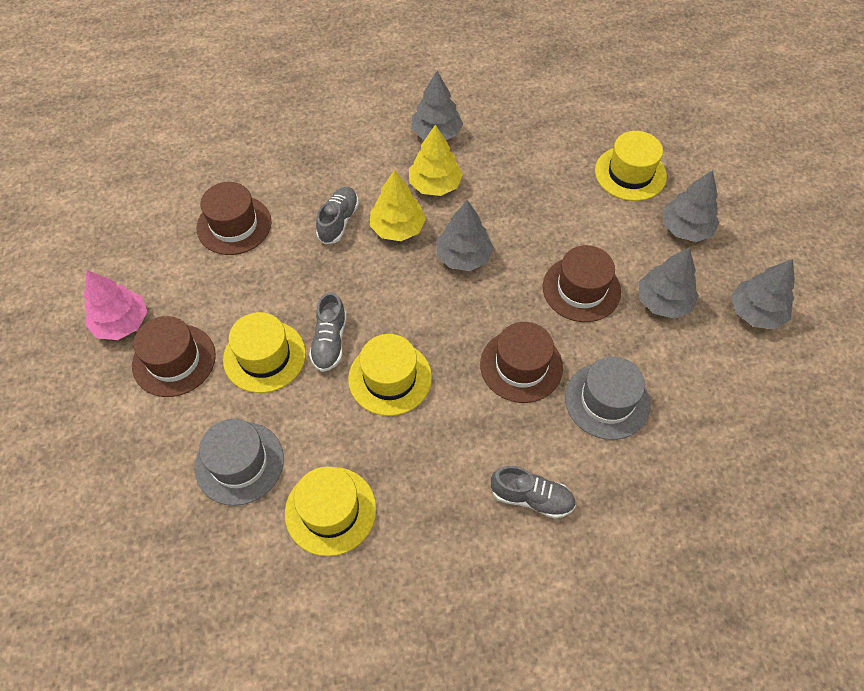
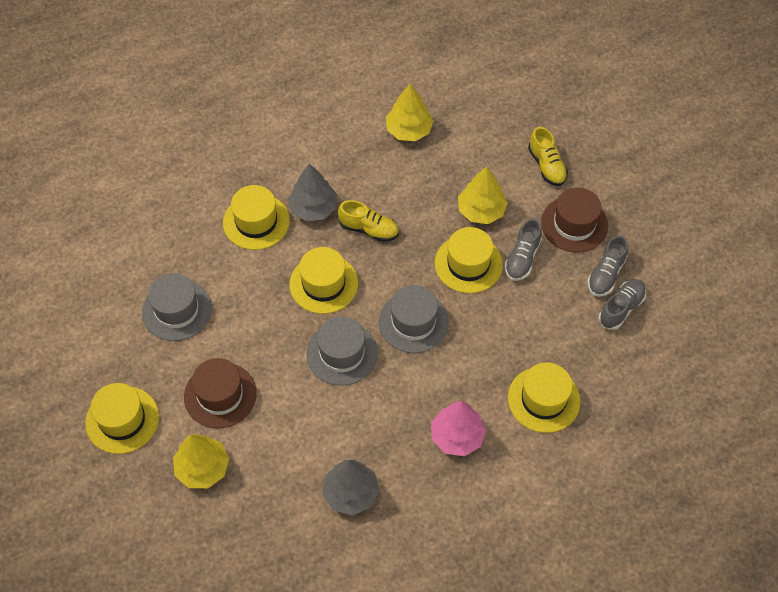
brown hat: 4 -> 2
grey hat: 2 -> 3
grey tree: 5 -> 2
yellow hat: 4 -> 5
yellow shoe: 0 -> 2
yellow tree: 2 -> 3

